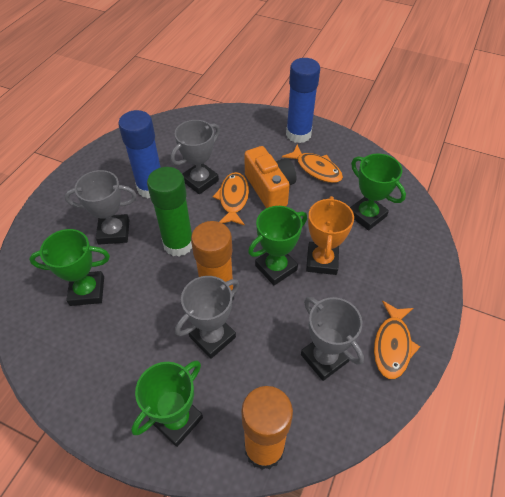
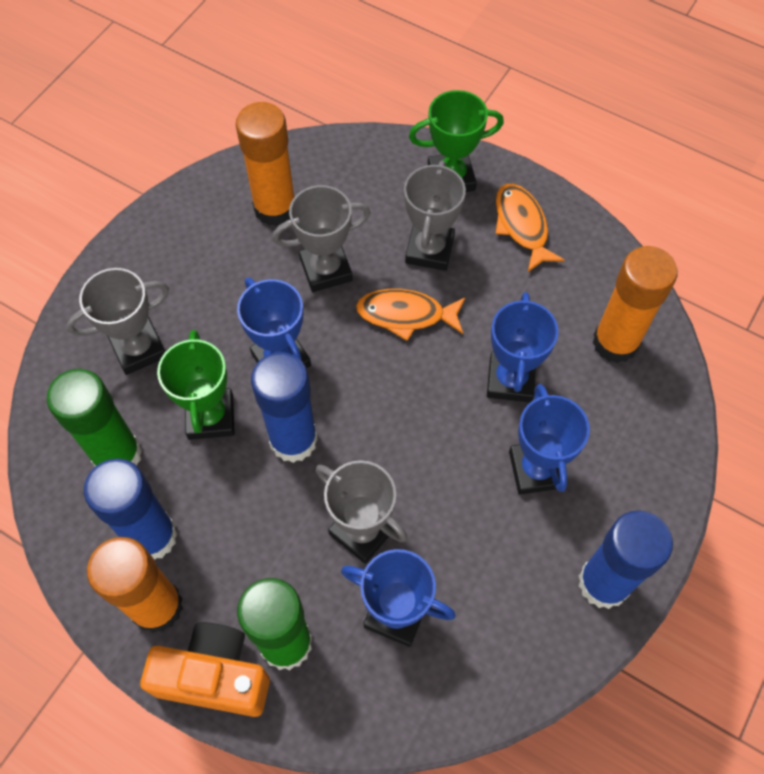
blue glue stick: 2 -> 3
blue trophy: 0 -> 4
green glue stick: 1 -> 2
green trophy: 4 -> 2
orange fish: 3 -> 2
orange glue stick: 2 -> 3
orange trophy: 1 -> 0

